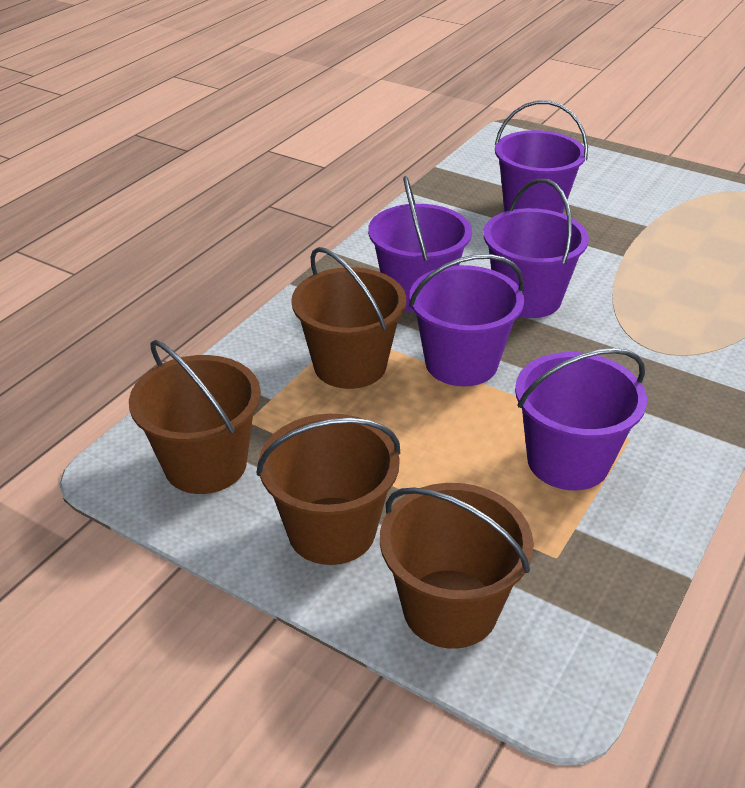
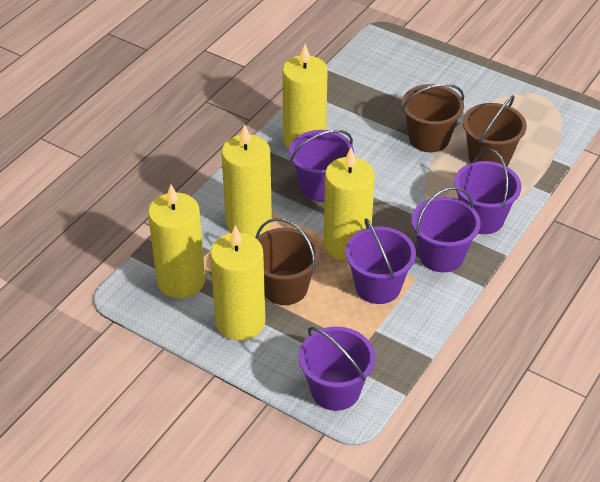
brown bucket: 4 -> 3
yellow candle: 0 -> 5

